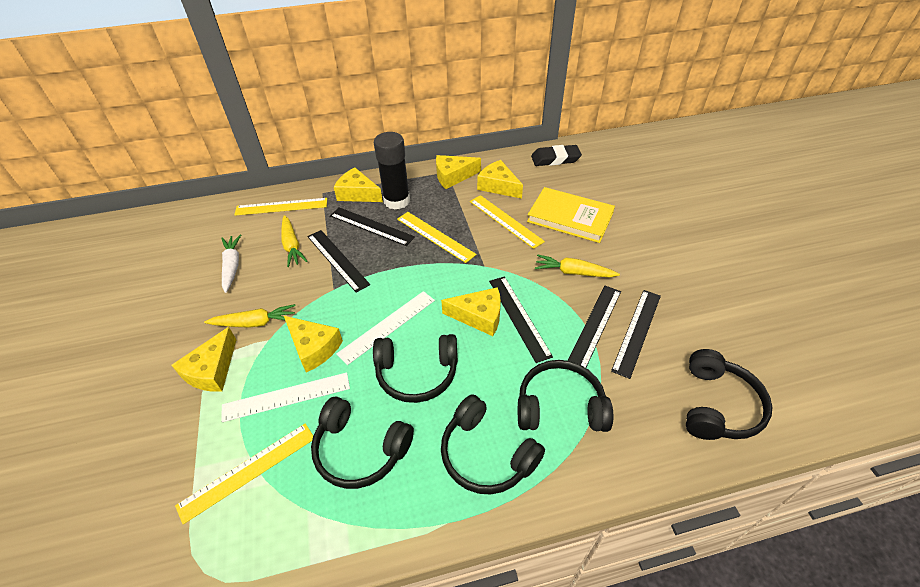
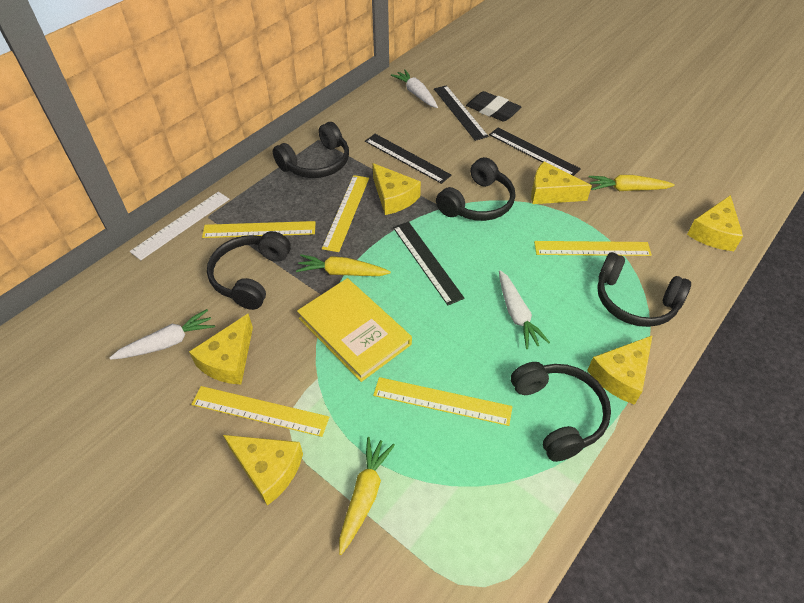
black glue stick: 1 -> 0
black ruler: 5 -> 4
white carrot: 1 -> 3
white ruler: 2 -> 1
yellow ruler: 4 -> 5

